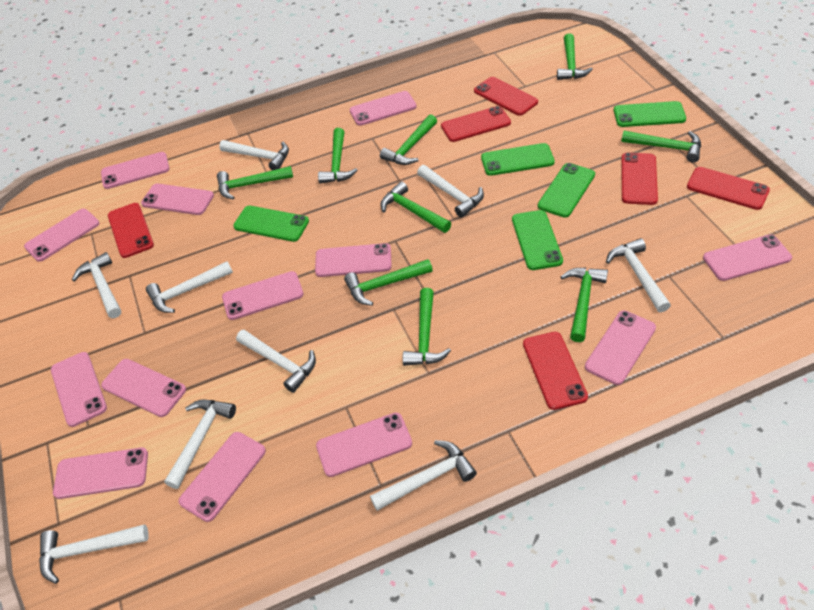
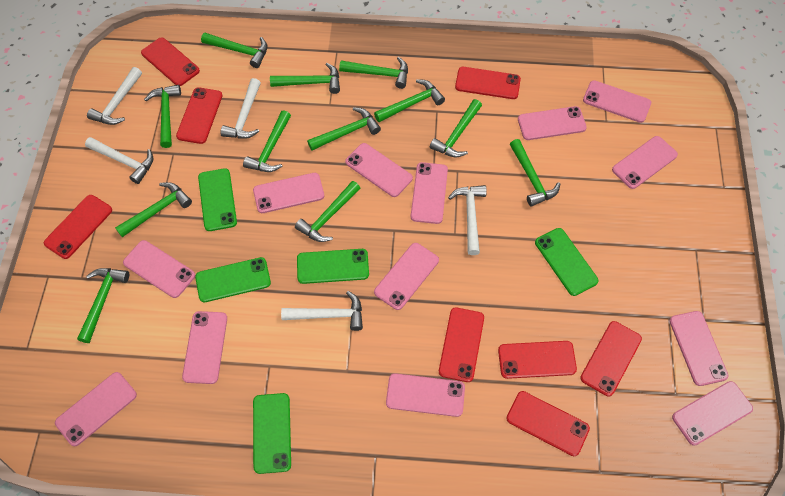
green hammer: 9 -> 12
red phone: 6 -> 8
white hammer: 9 -> 5

